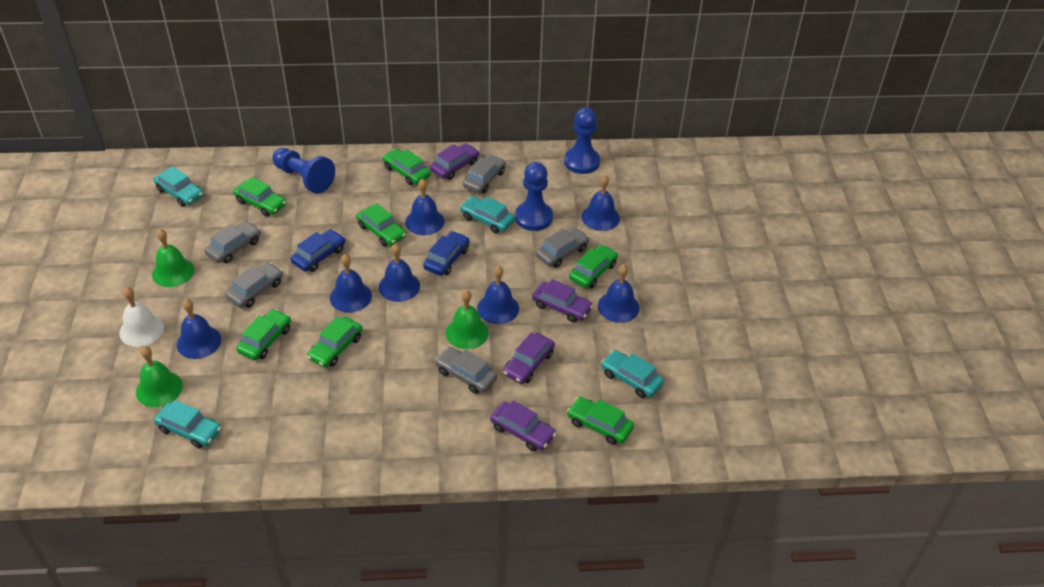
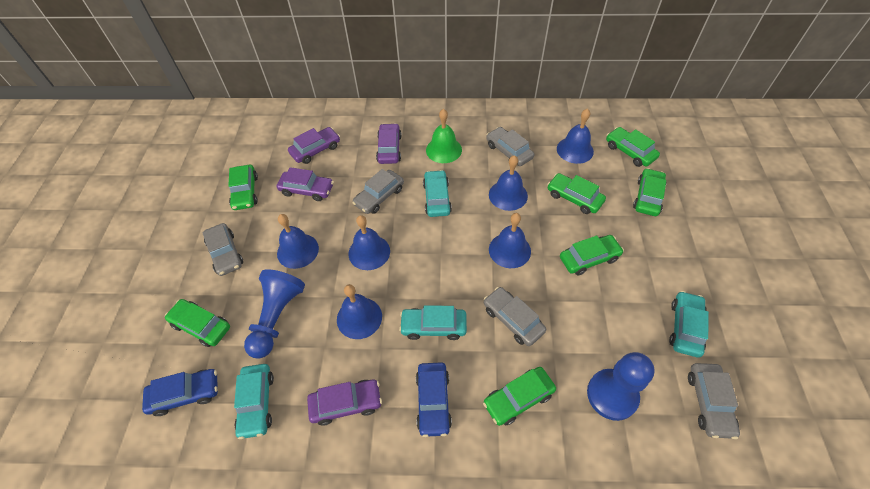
blue bell: 7 -> 6
blue pawn: 3 -> 2
green bell: 3 -> 1
white bell: 1 -> 0

